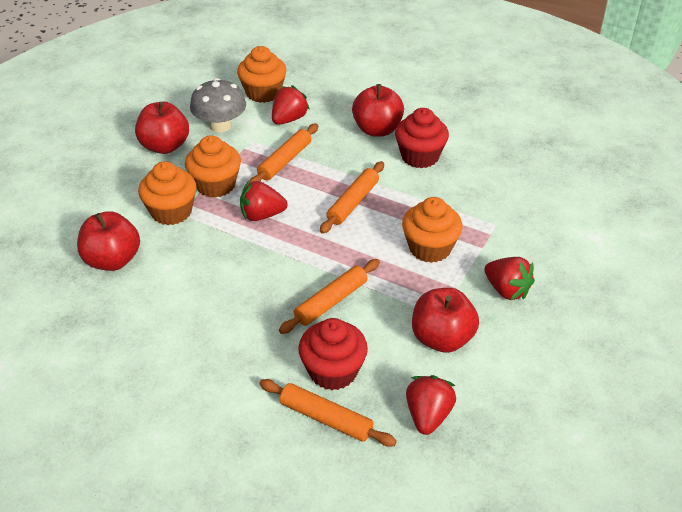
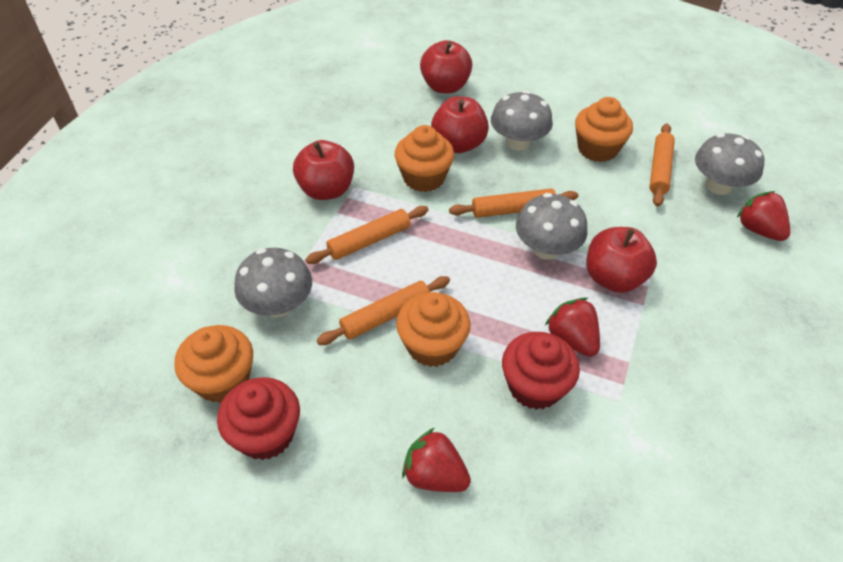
grey mushroom: 1 -> 4
red strawberry: 4 -> 3

